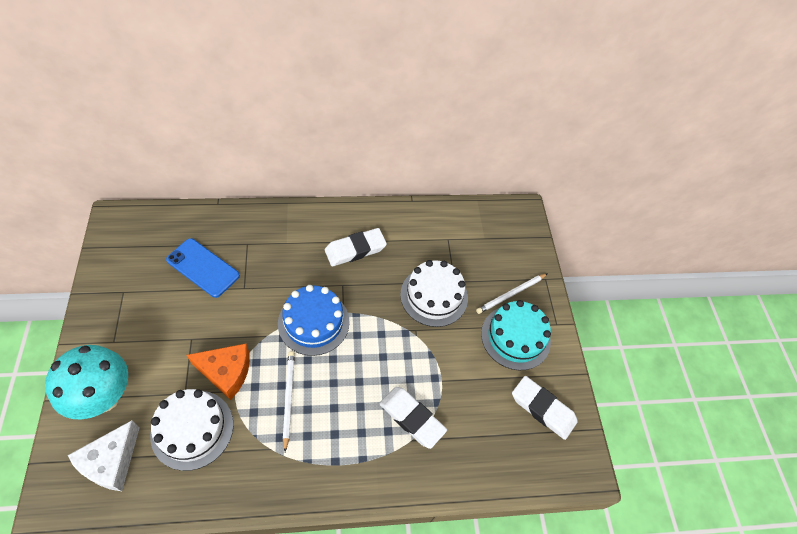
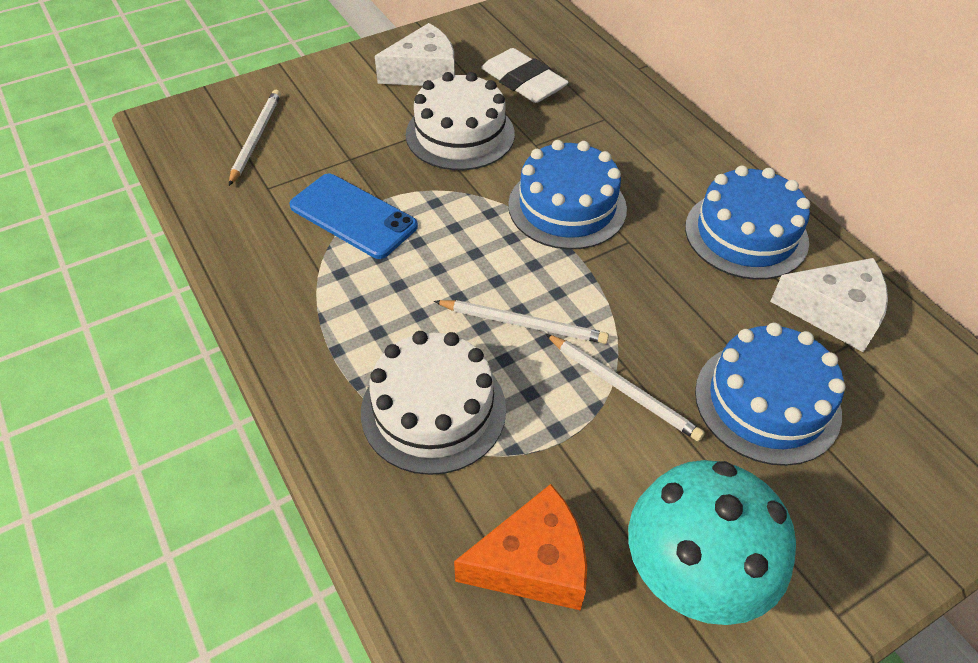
blue cake: 1 -> 3
turquoise cake: 1 -> 0
white cheese: 1 -> 2
white eraser: 3 -> 1
white pencil: 2 -> 3

